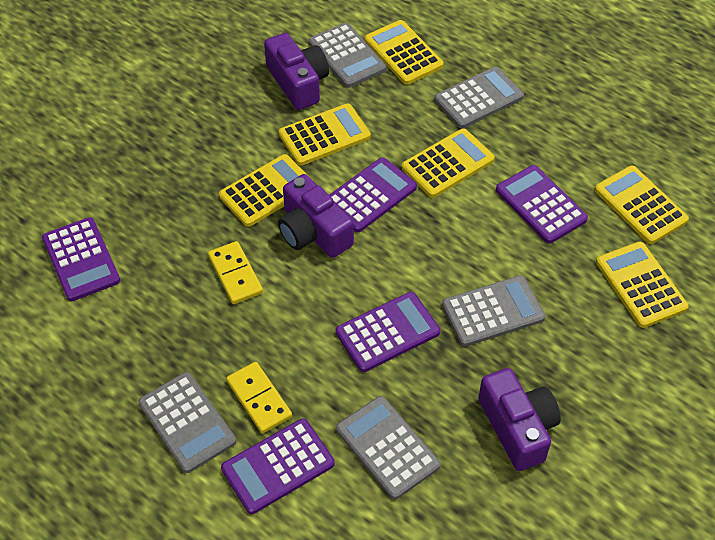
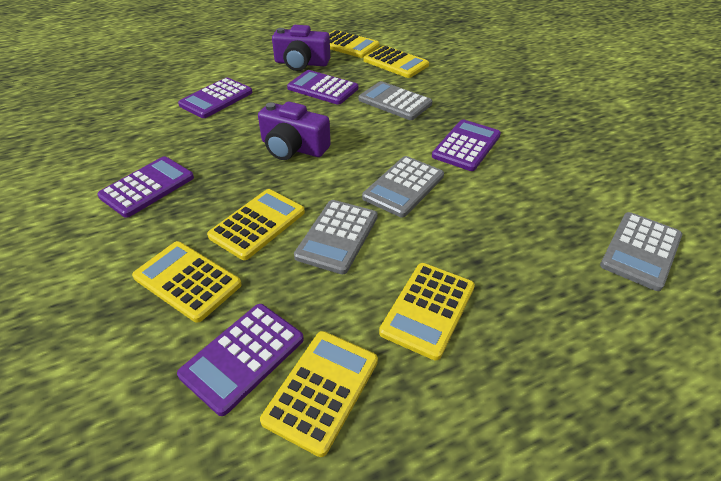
grey calculator: 5 -> 4
purple camera: 3 -> 2
yellow domino: 2 -> 0

